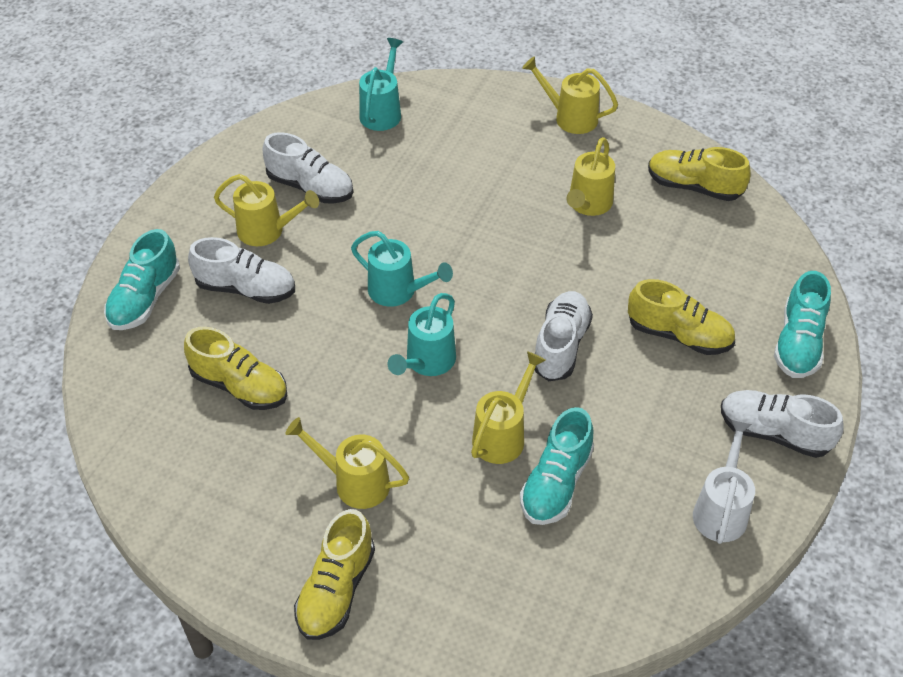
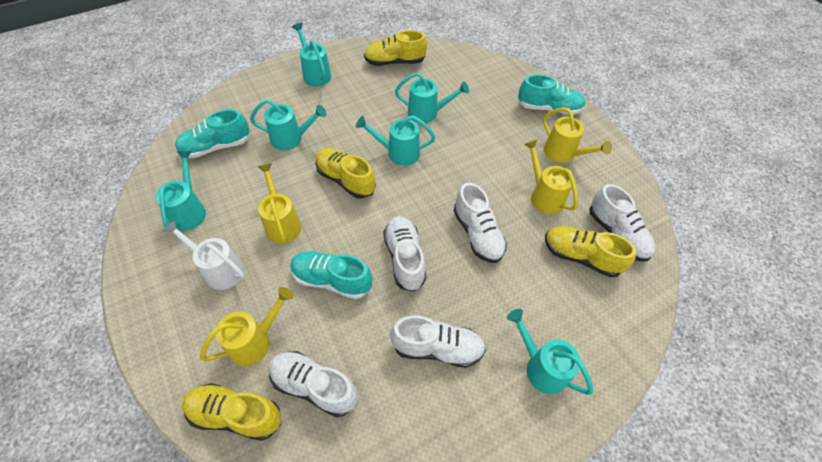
turquoise watering can: 3 -> 6
white shoe: 4 -> 5
yellow watering can: 5 -> 4

